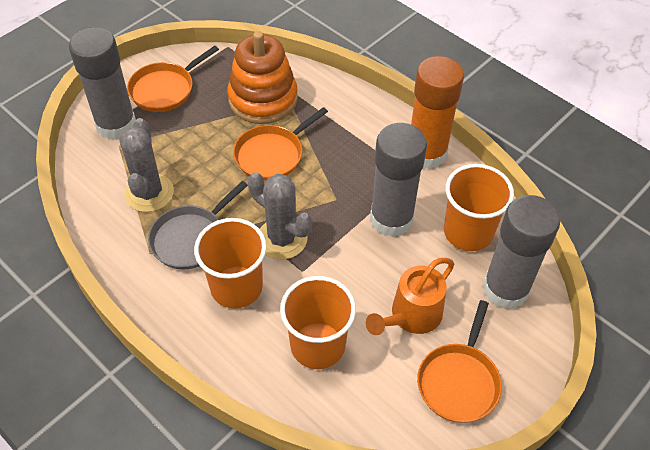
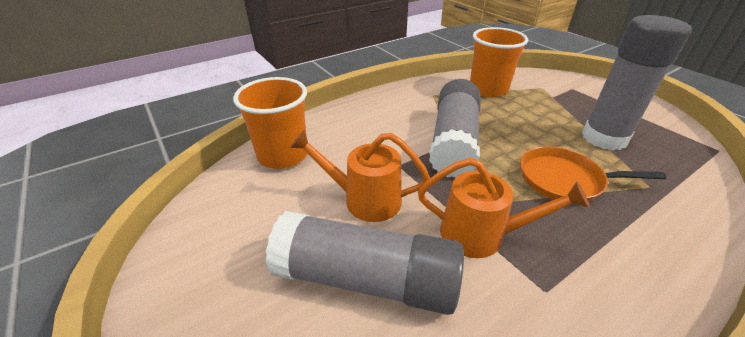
grey cactus: 2 -> 0
grey pan: 1 -> 0
orange cup: 3 -> 2
orange glue stick: 1 -> 0
orange pan: 3 -> 1
orange stacking toy: 1 -> 0
orange watering can: 1 -> 2

